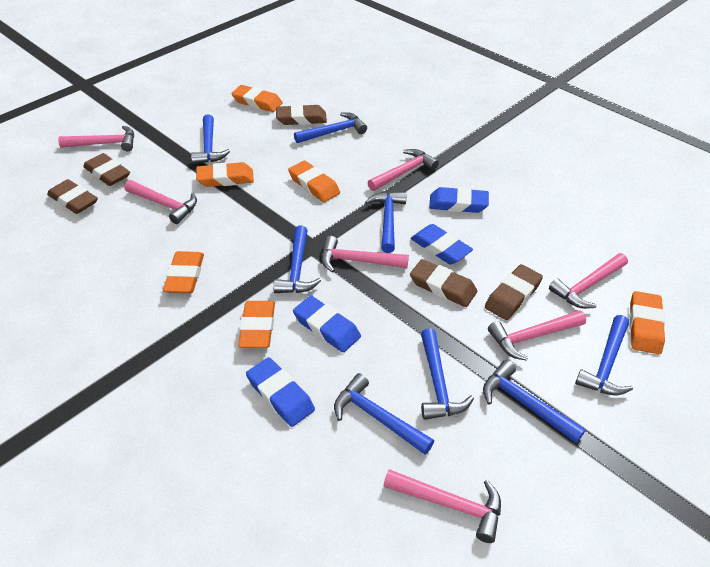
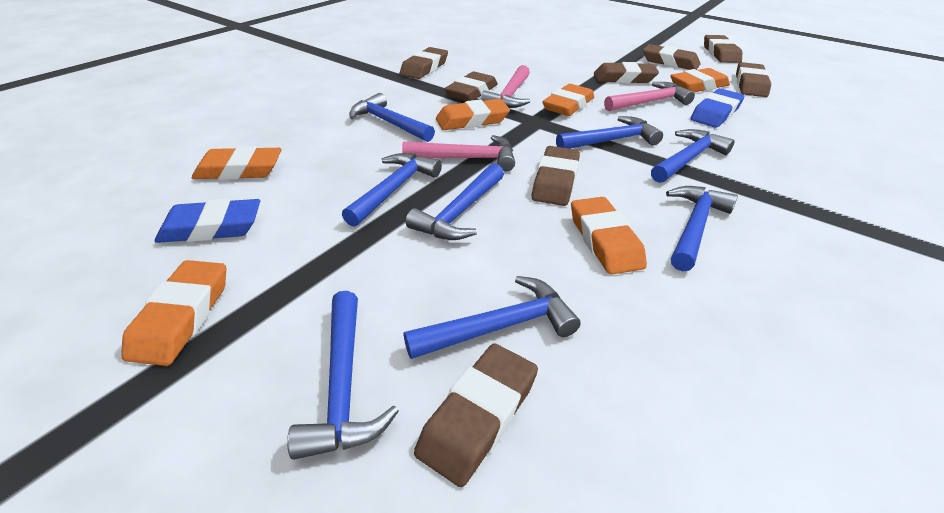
blue eraser: 4 -> 2
brown eraser: 5 -> 8
pink hammer: 7 -> 3

